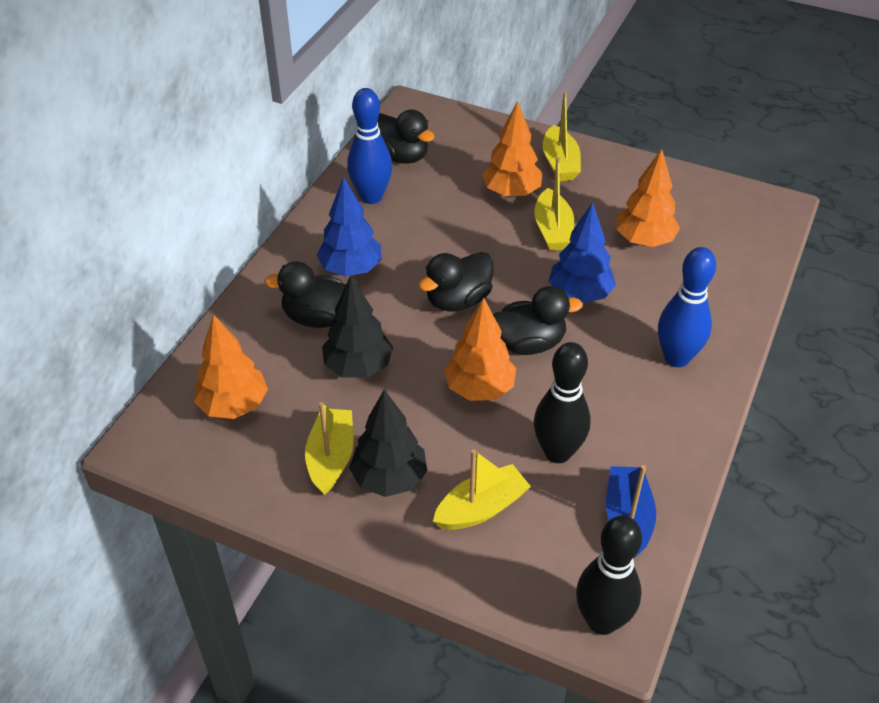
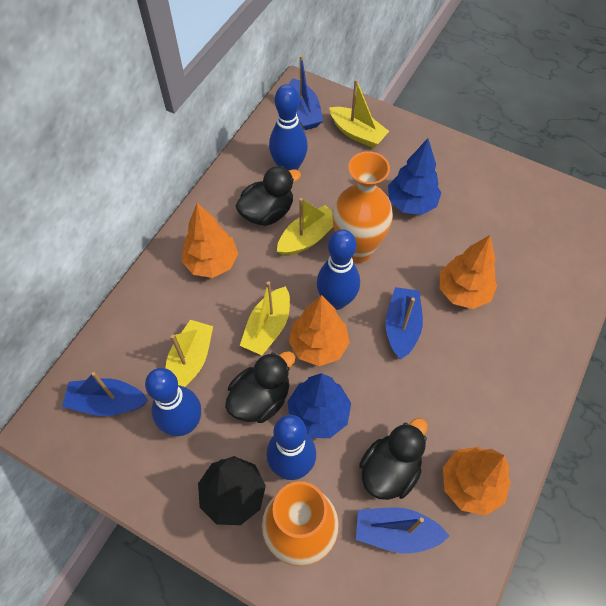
black bowling pin: 2 -> 0
black duck: 4 -> 3
black tree: 2 -> 1
blue boat: 1 -> 4
blue bowling pin: 2 -> 4
orange vase: 0 -> 2

